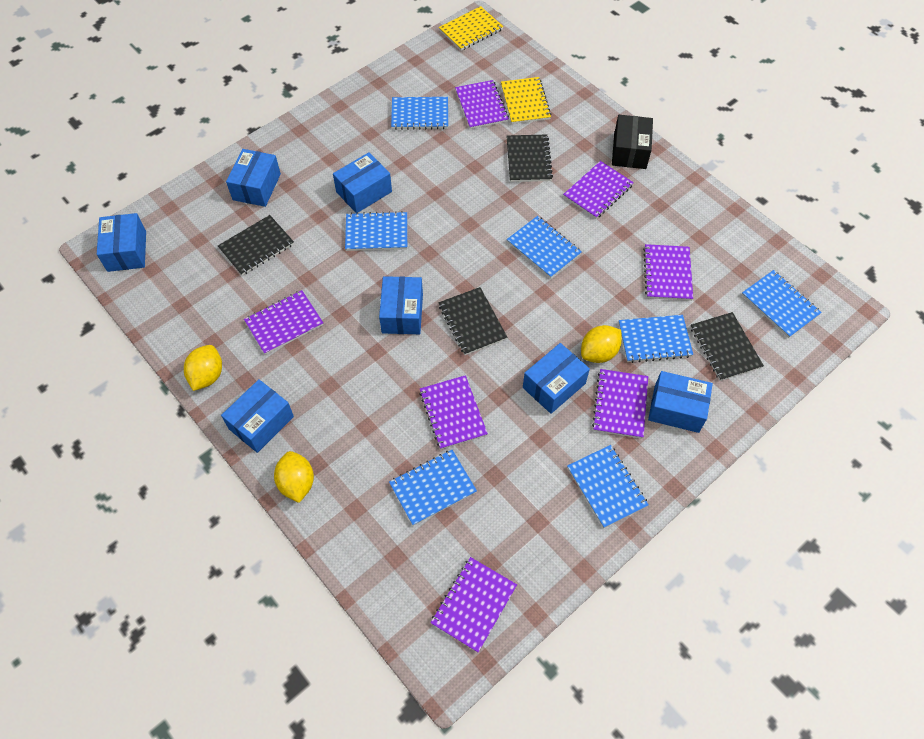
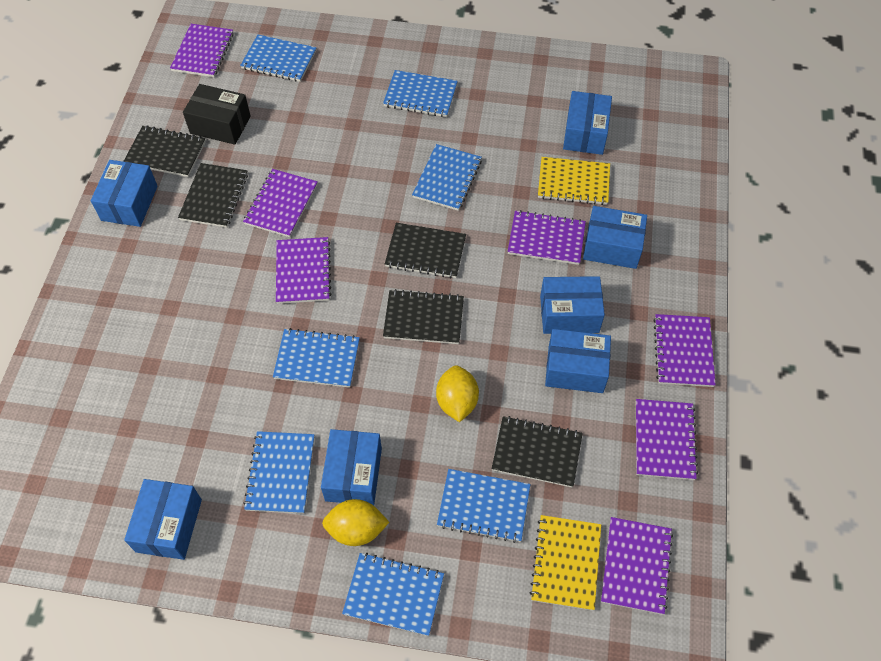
black notebook: 4 -> 5
yellow lemon: 3 -> 2

